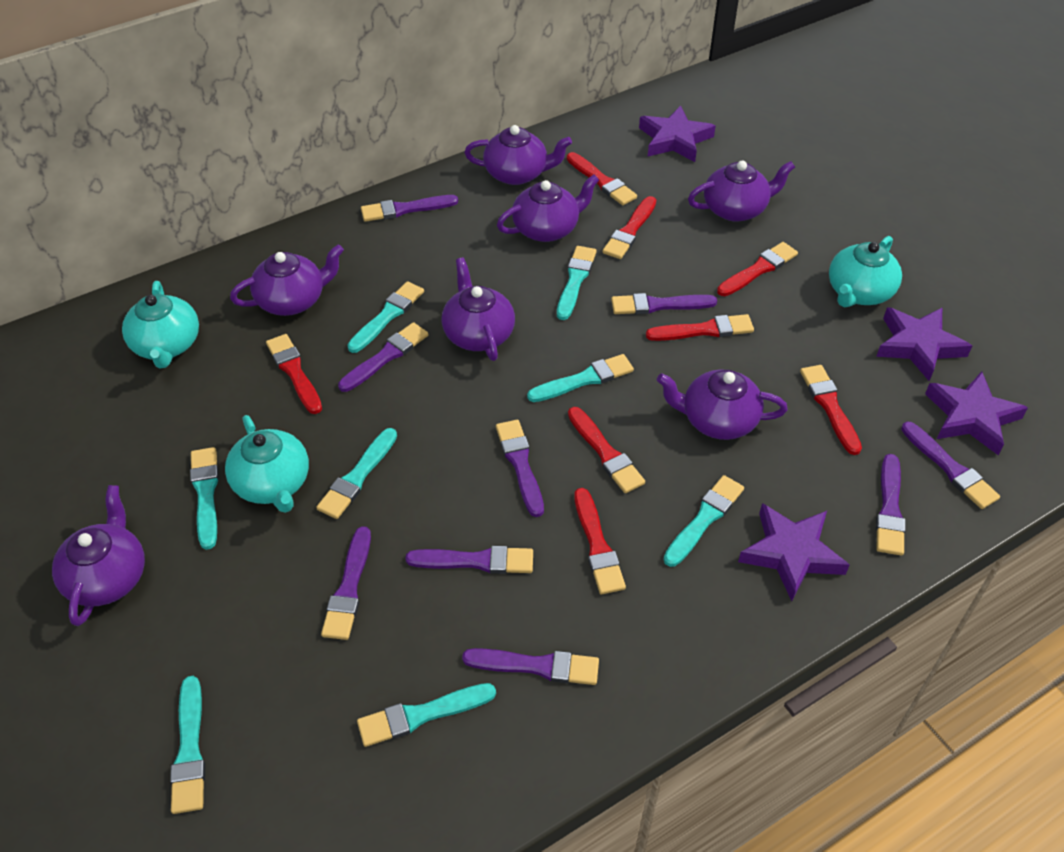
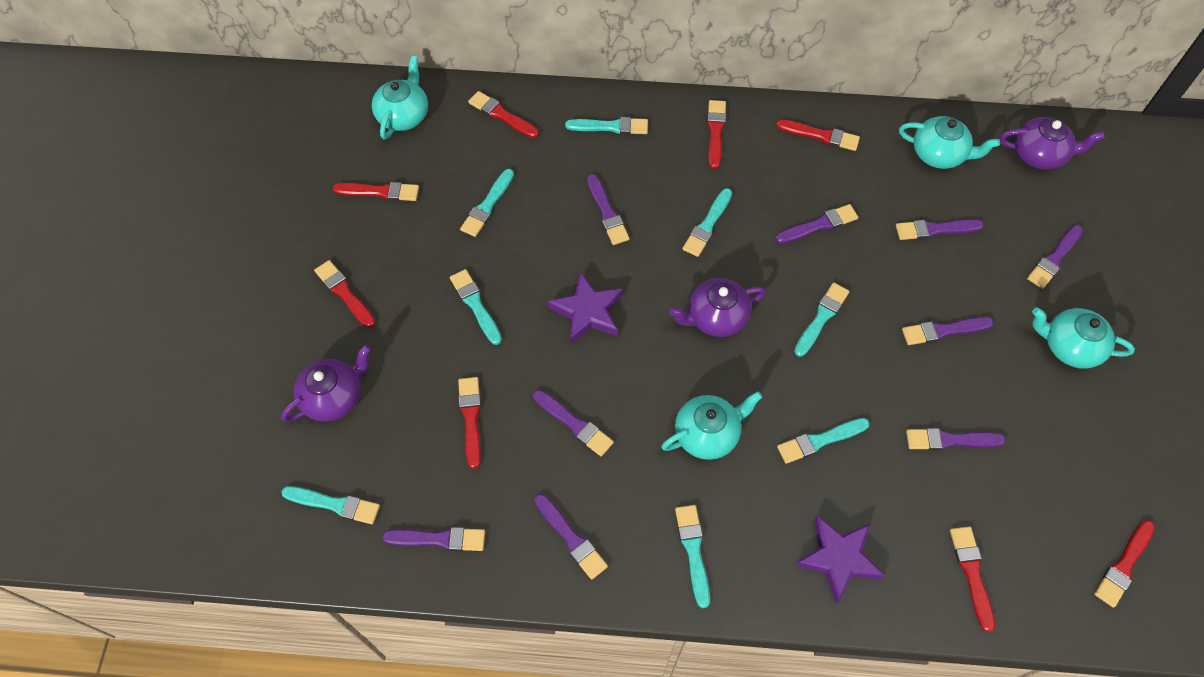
purple star: 4 -> 2
purple teapot: 7 -> 3
turquoise teapot: 3 -> 4

